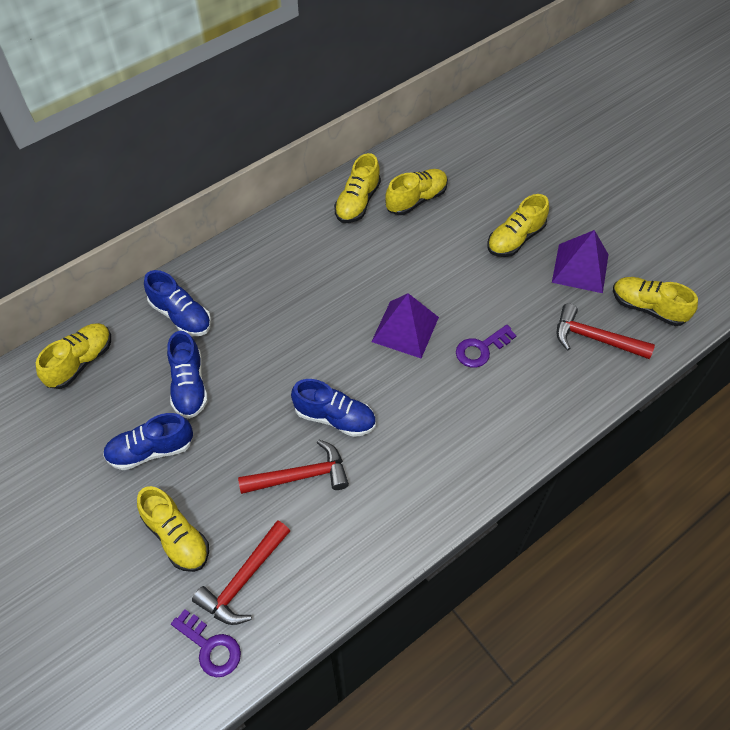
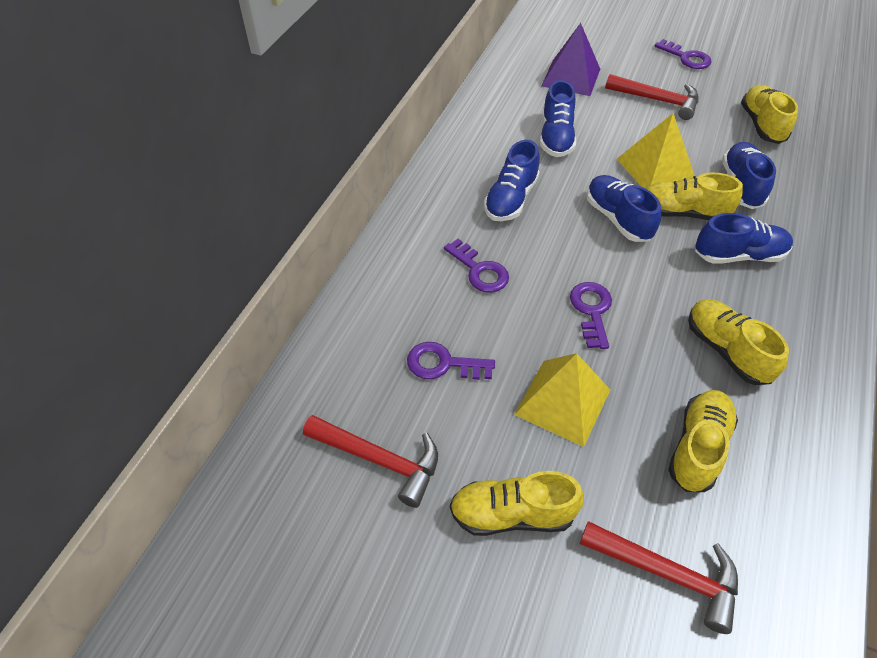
blue shoe: 4 -> 5
purple key: 2 -> 4
purple pyramid: 2 -> 1
yellow pyramid: 0 -> 2
yellow shoe: 6 -> 5

